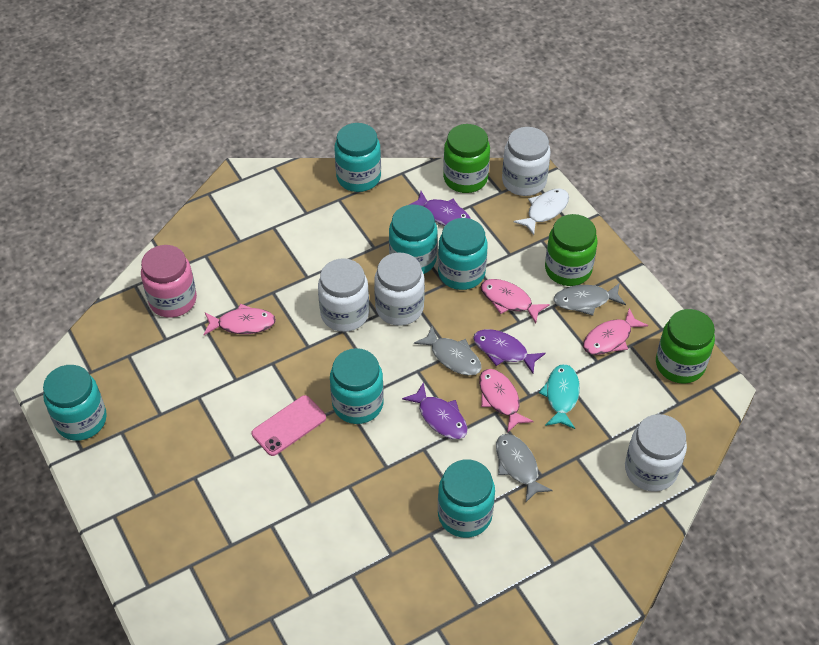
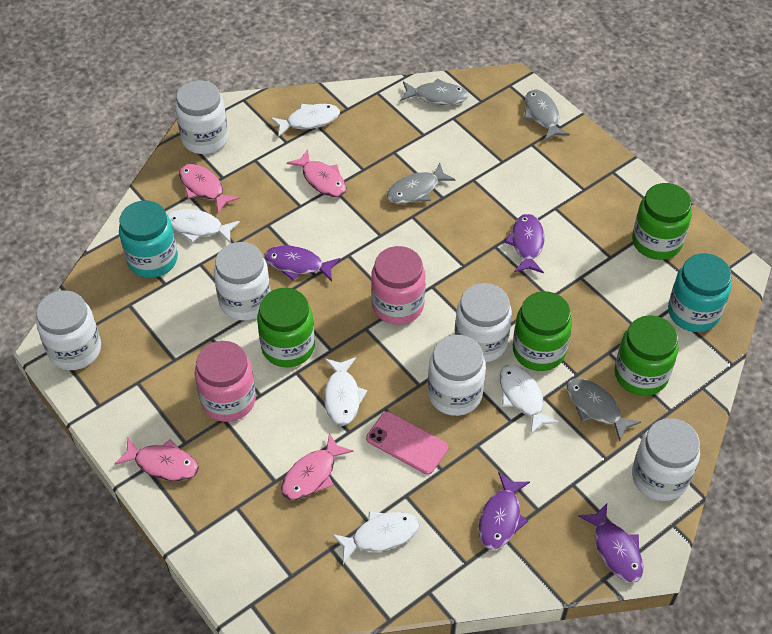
green jar: 3 -> 4
grey fish: 3 -> 4
pink jar: 1 -> 2
purple fish: 3 -> 4
turquoise fish: 1 -> 0
turquoise jar: 6 -> 2
white fish: 1 -> 5
white jar: 4 -> 6

